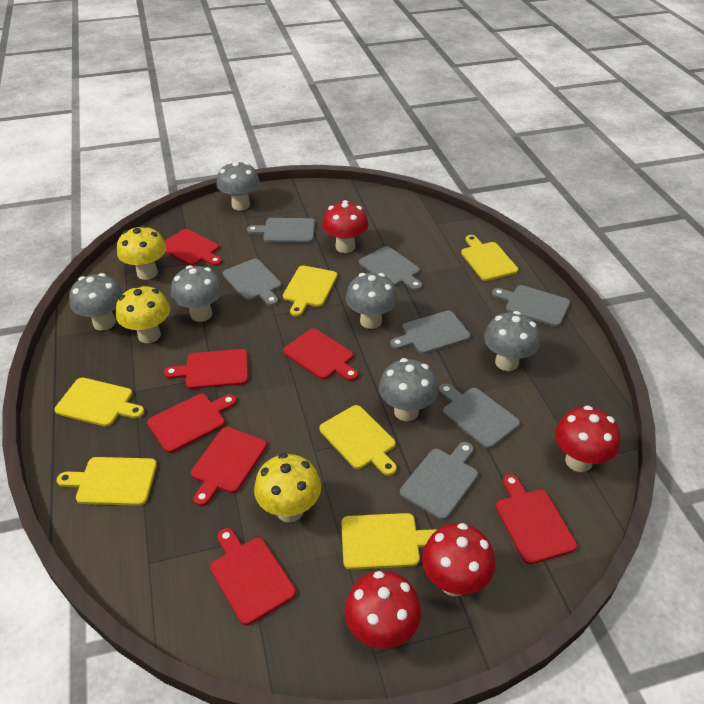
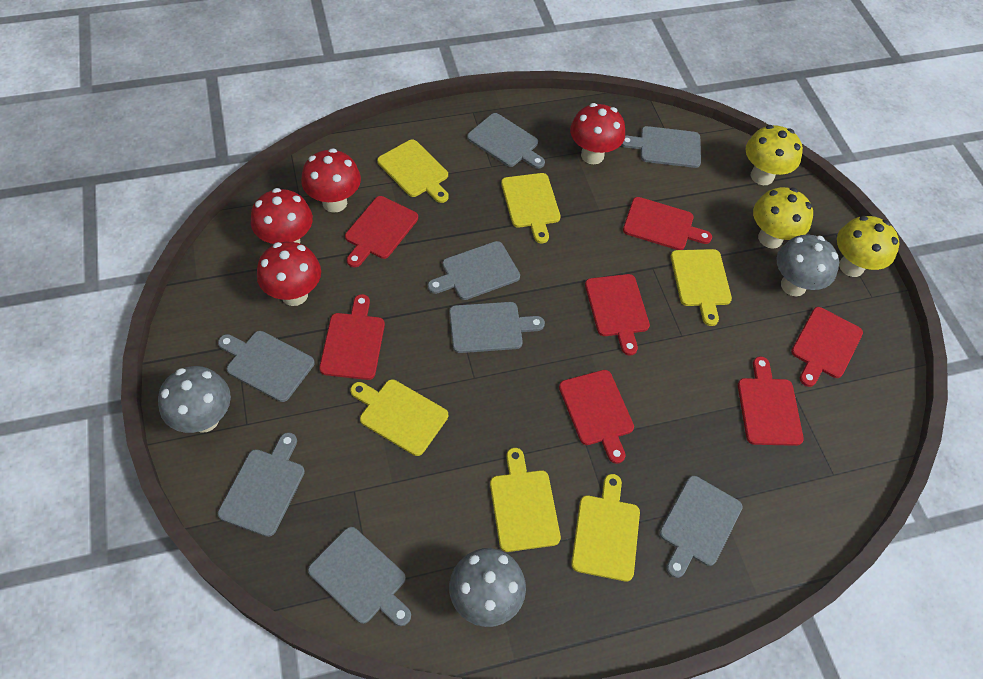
grey cutting board: 7 -> 8
grey mushroom: 6 -> 3

